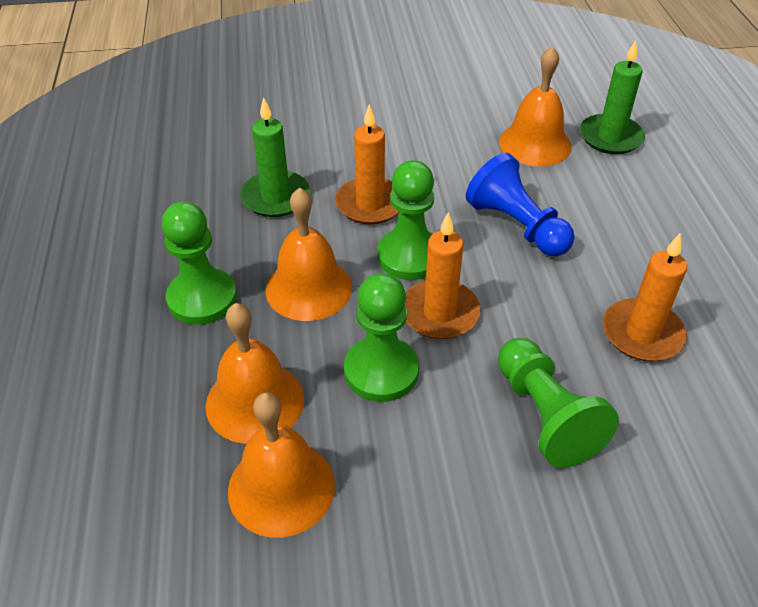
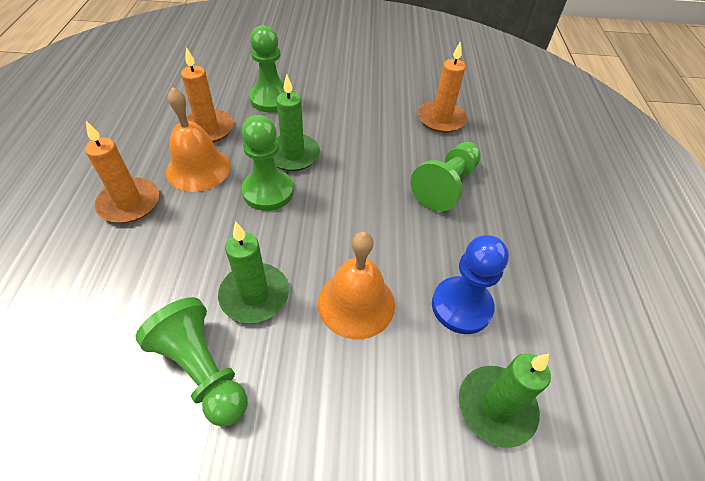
green candle: 2 -> 3
orange bell: 4 -> 2

